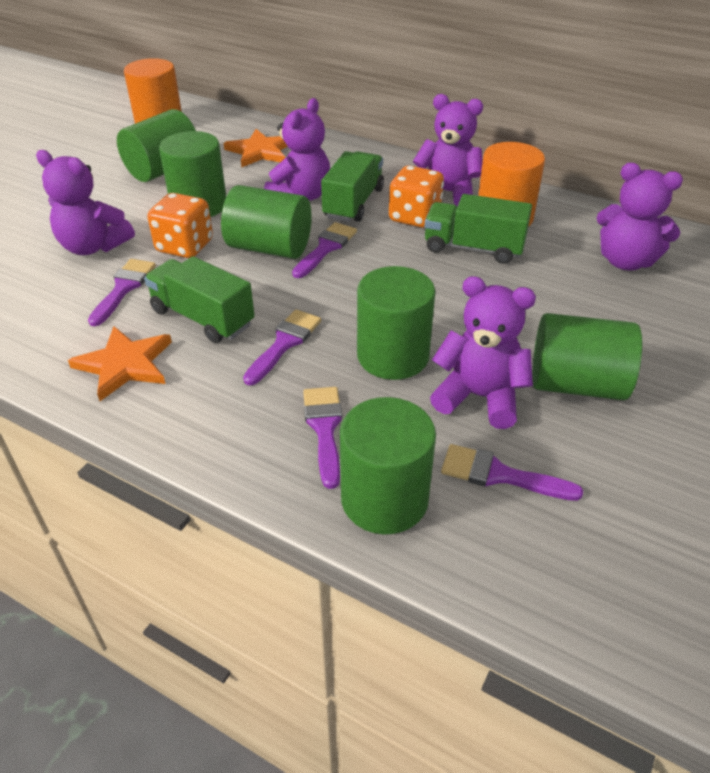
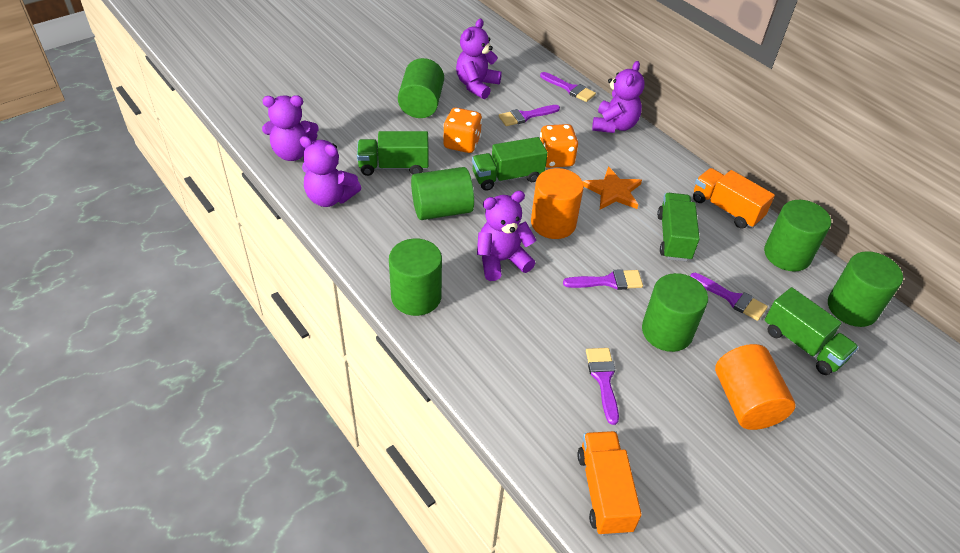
green truck: 3 -> 4
orange star: 2 -> 1
orange truck: 0 -> 2

